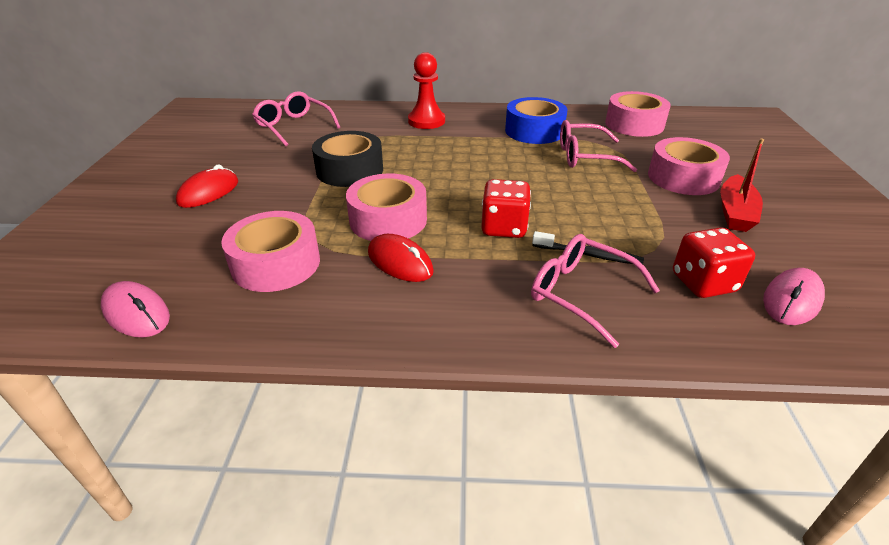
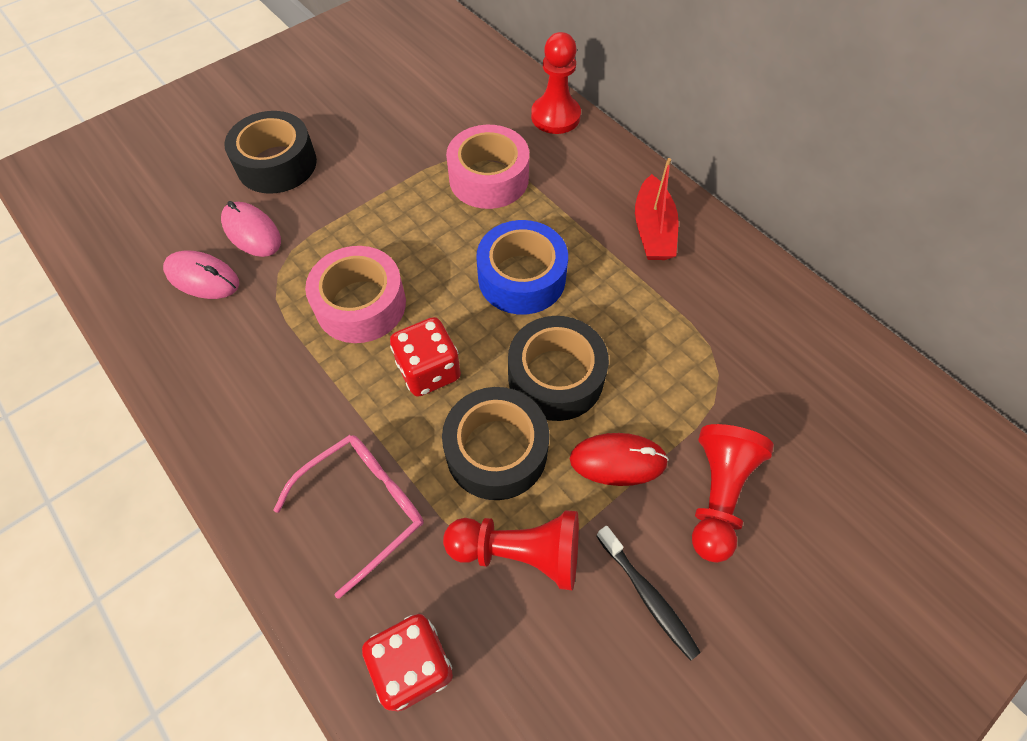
black tape: 1 -> 3
pink glasses: 3 -> 1
pink tape: 4 -> 2
red mouse: 2 -> 1
red pawn: 1 -> 3

